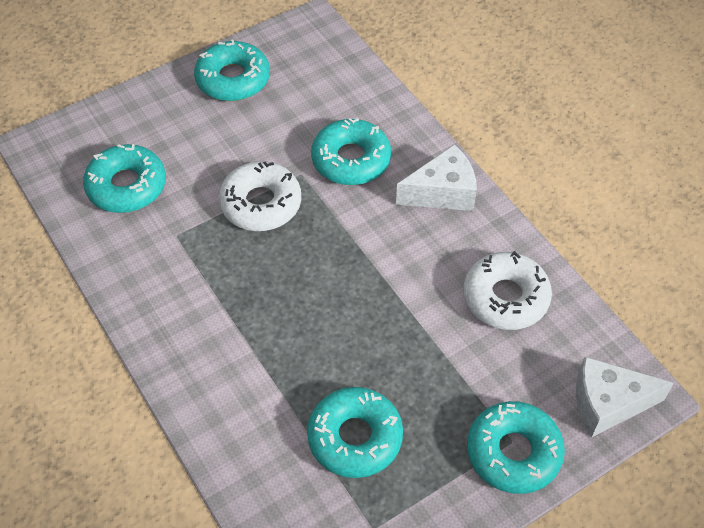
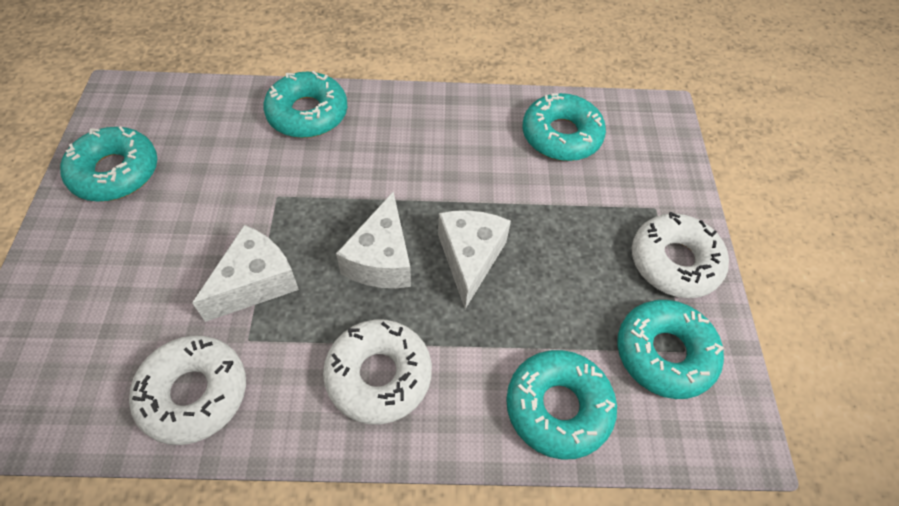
white cheese: 2 -> 3
white donut: 2 -> 3

